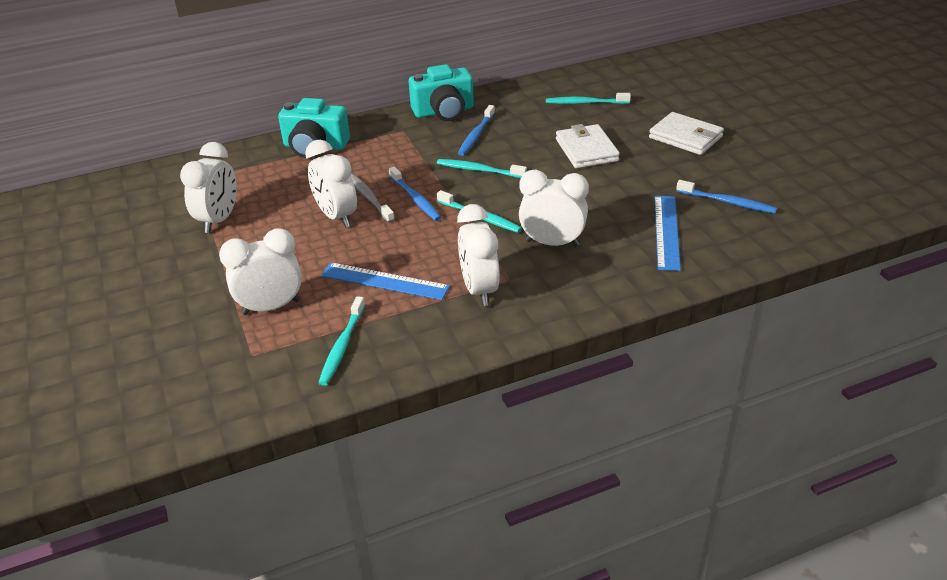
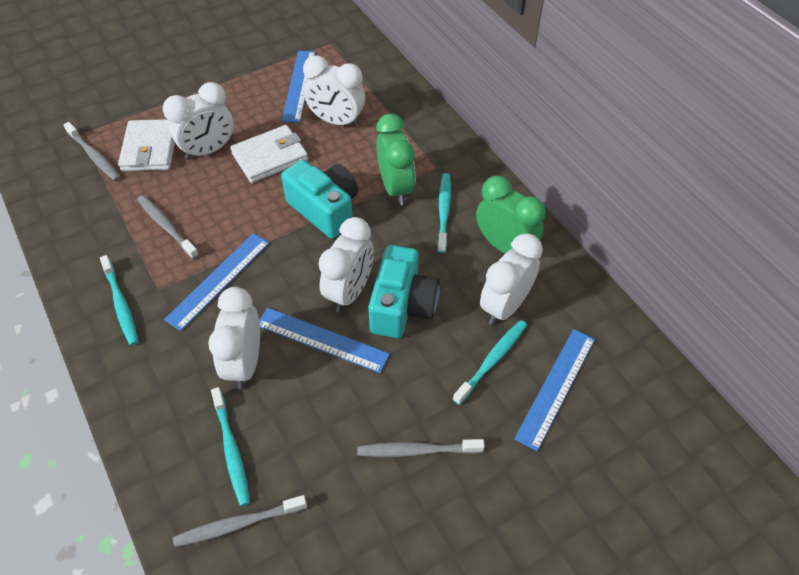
blue ruler: 2 -> 4
blue toothbrush: 3 -> 0
green clock: 0 -> 2
grey toothbrush: 1 -> 4

